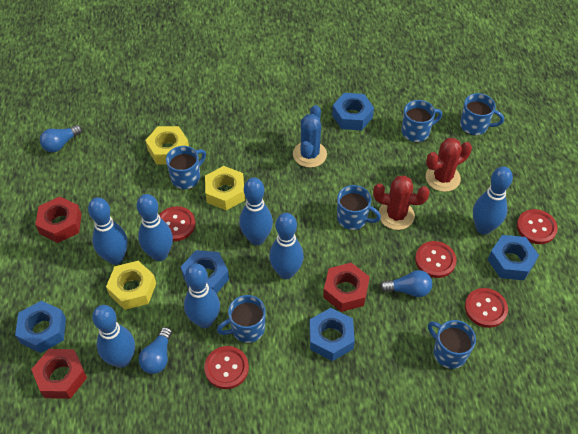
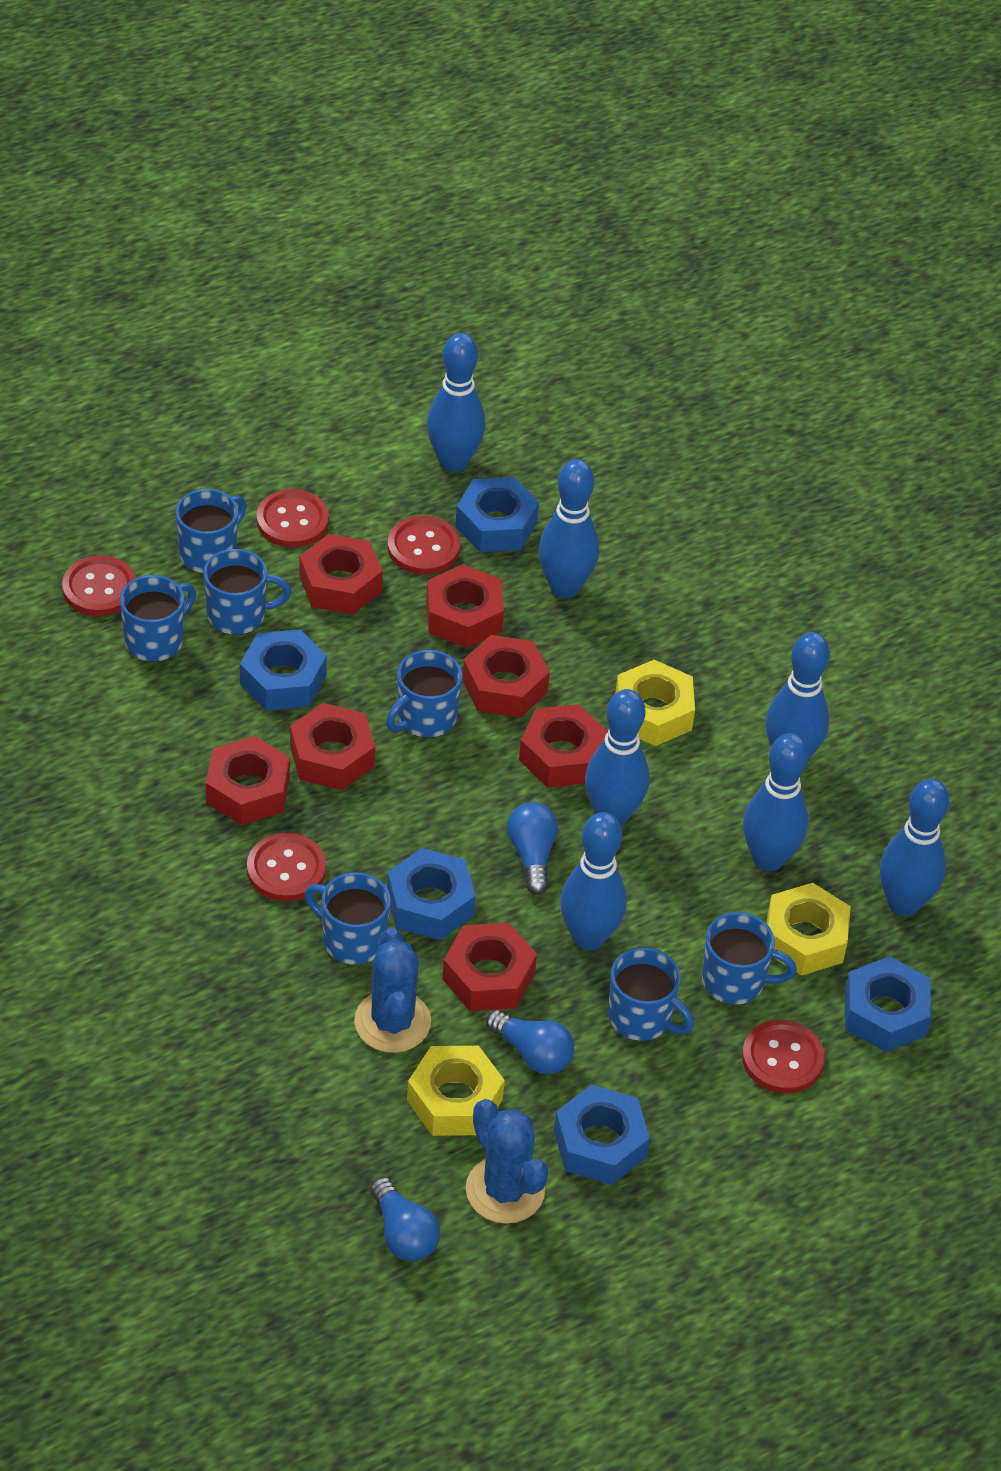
blue cactus: 1 -> 2
blue mug: 6 -> 7
red cactus: 2 -> 0
red nut: 3 -> 7

